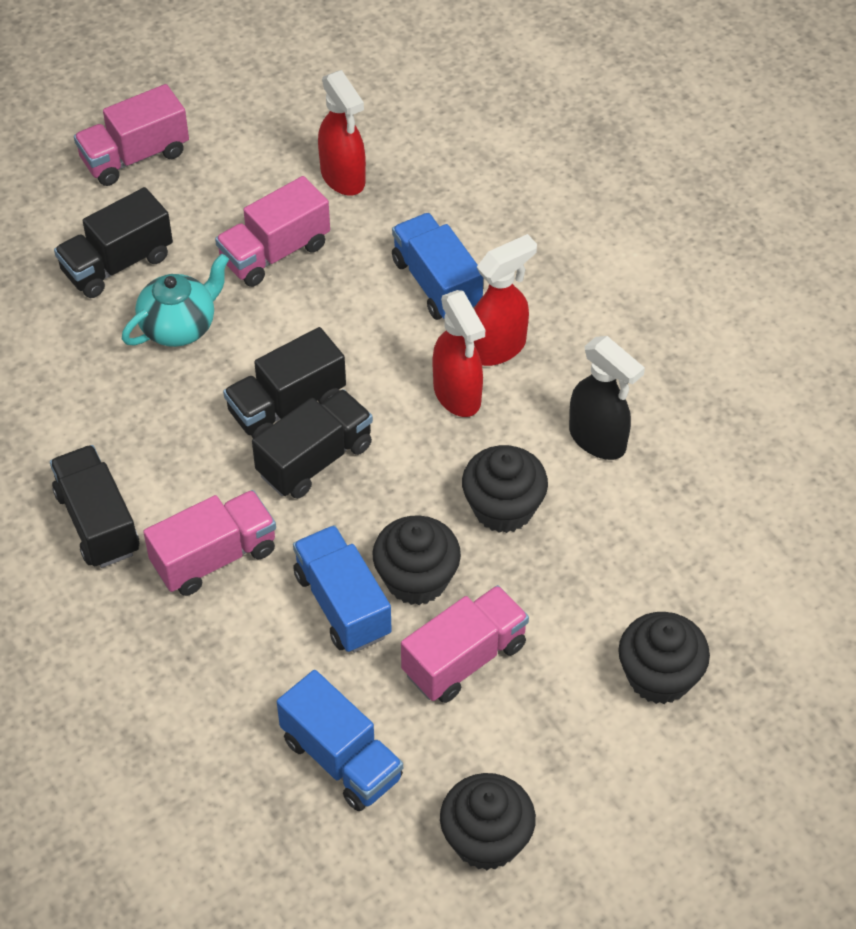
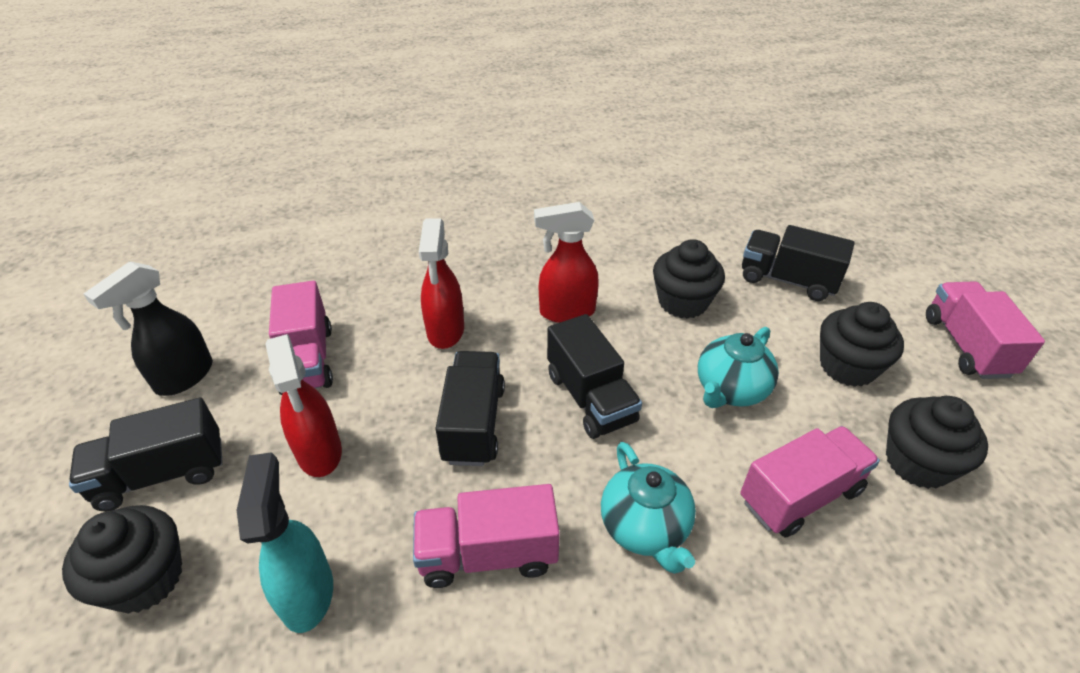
blue truck: 3 -> 0
turquoise spray bottle: 0 -> 1
turquoise teapot: 1 -> 2

